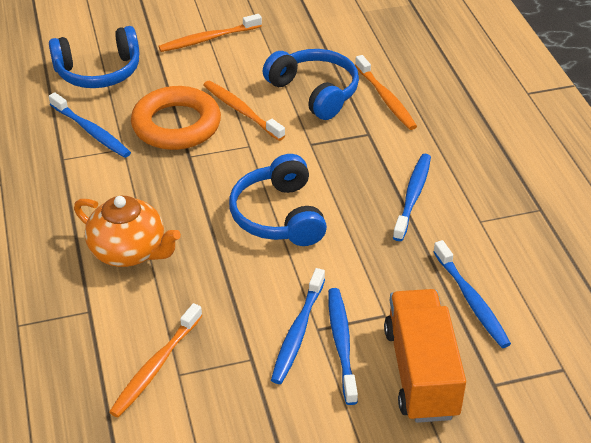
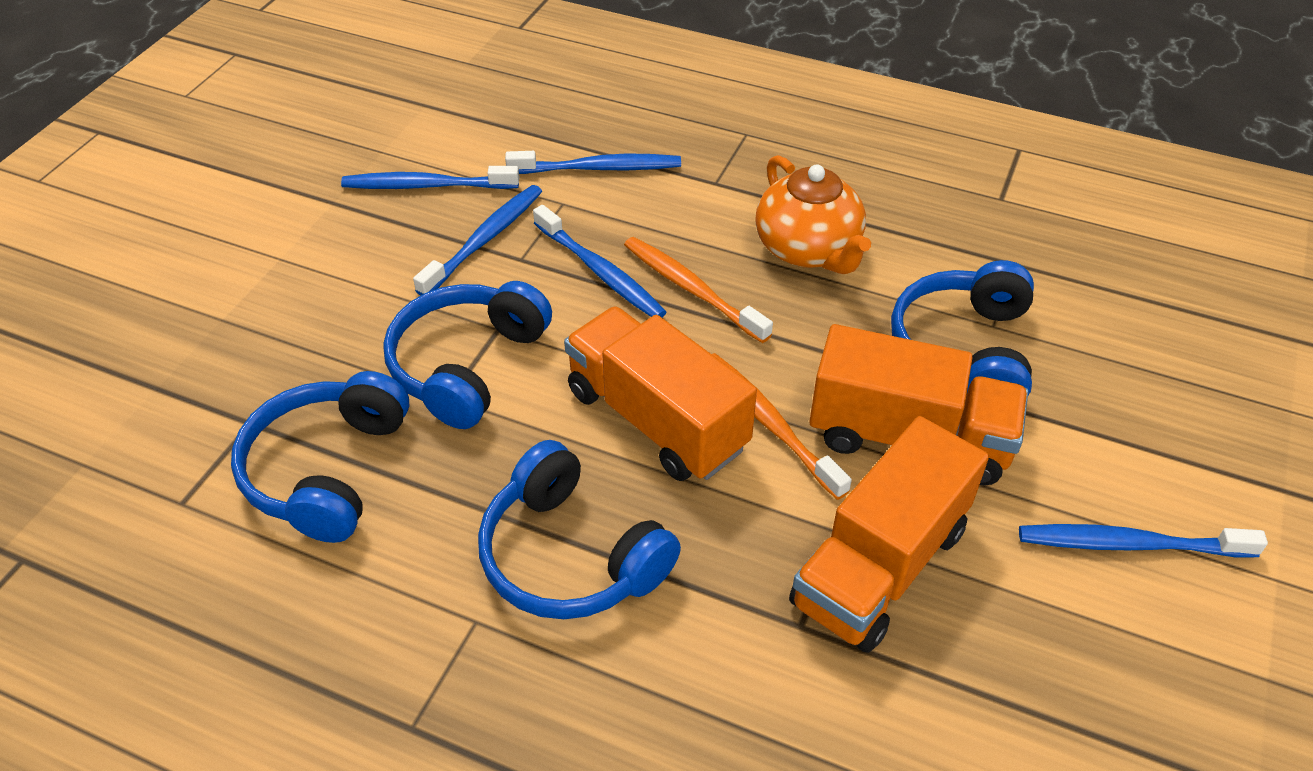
blue headphones: 3 -> 4
orange ring: 1 -> 0
orange toothbrush: 4 -> 2
orange truck: 1 -> 3

